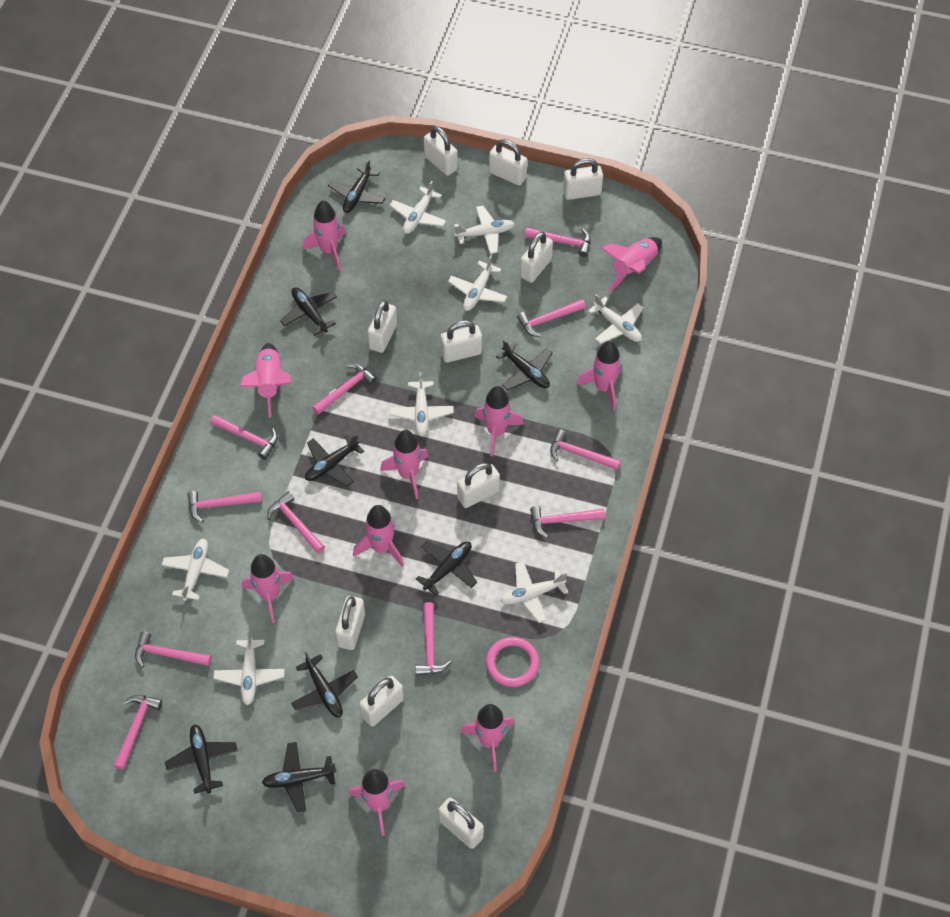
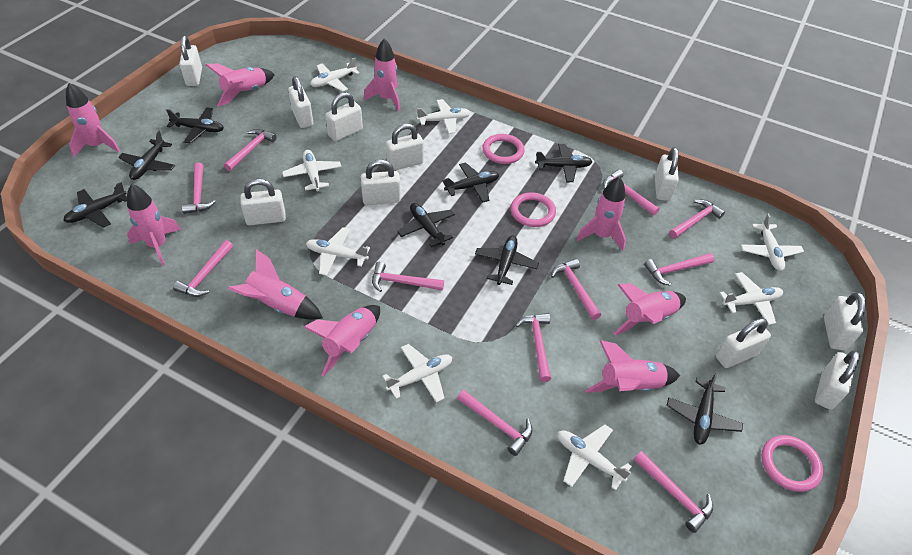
pink ring: 1 -> 3
pink rocket: 10 -> 9

